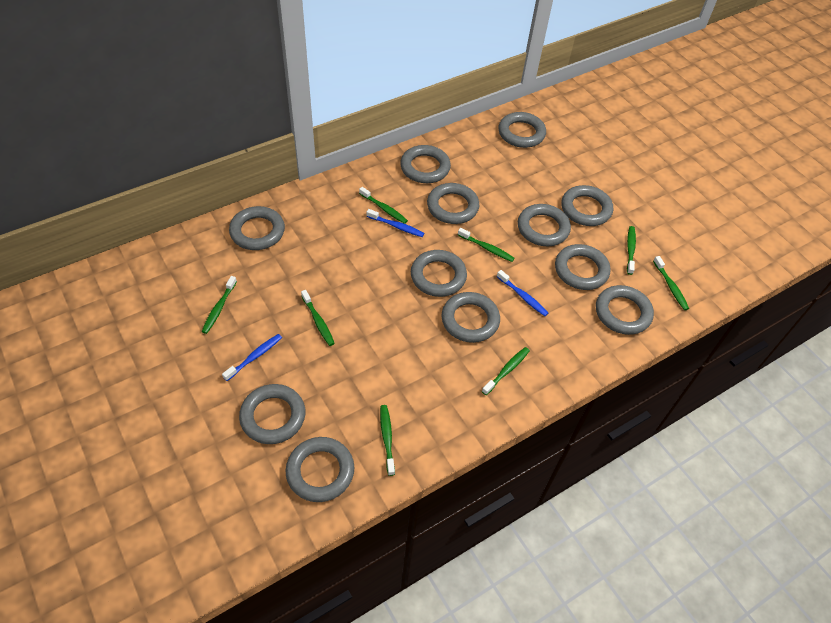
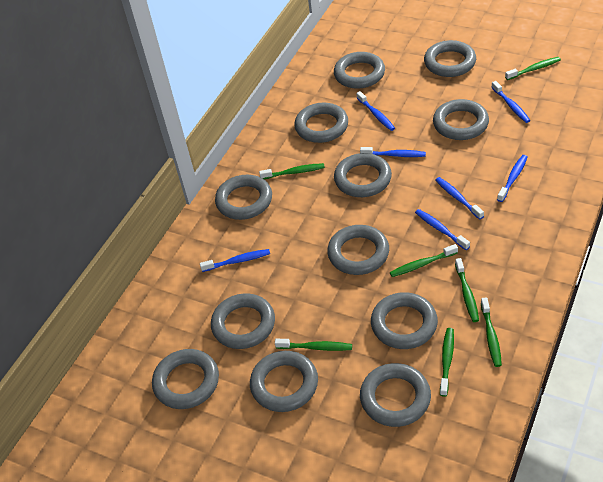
blue toothbrush: 3 -> 7
green toothbrush: 8 -> 7

